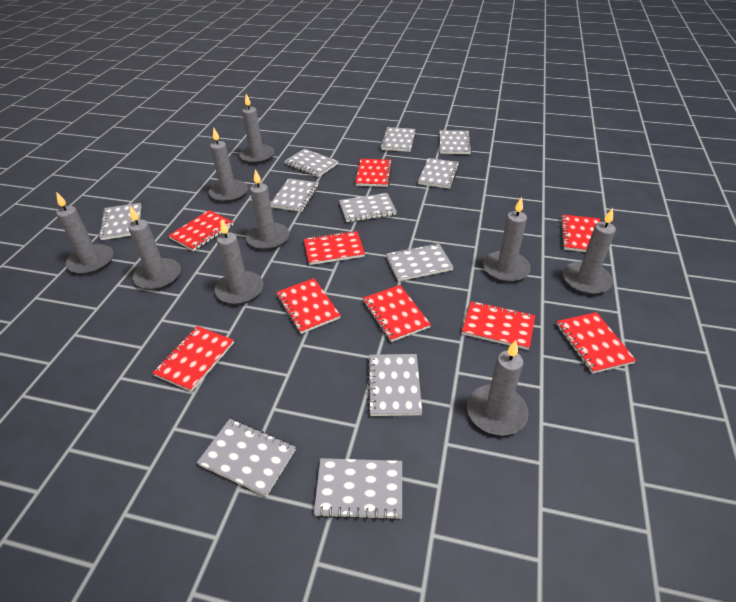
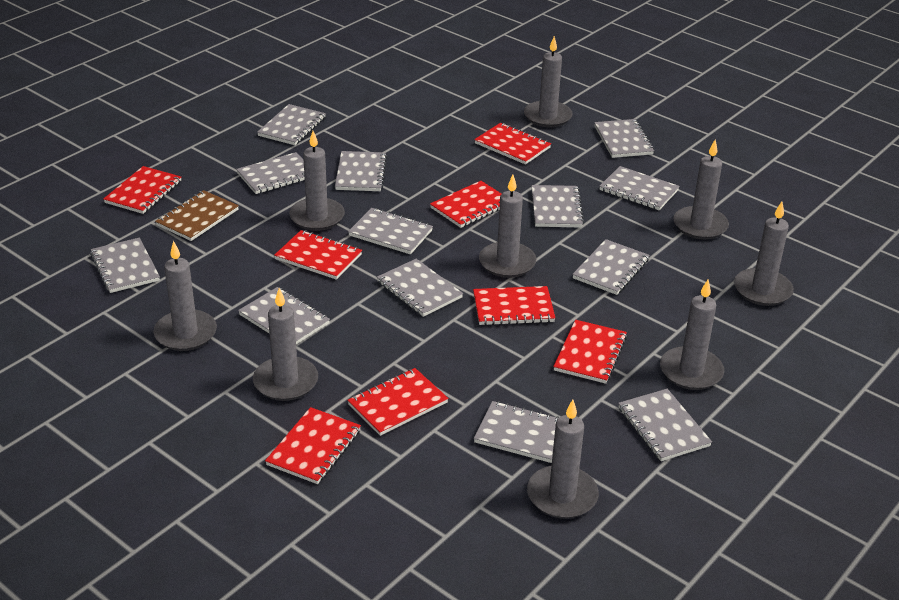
brown notebook: 0 -> 1
grey notebook: 11 -> 13
red notebook: 9 -> 8

